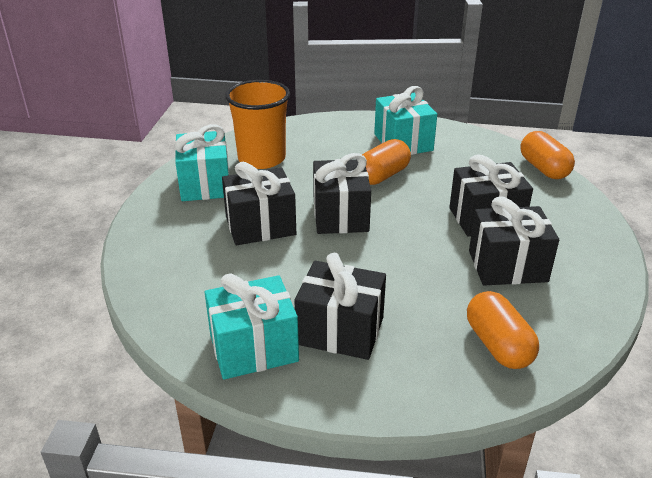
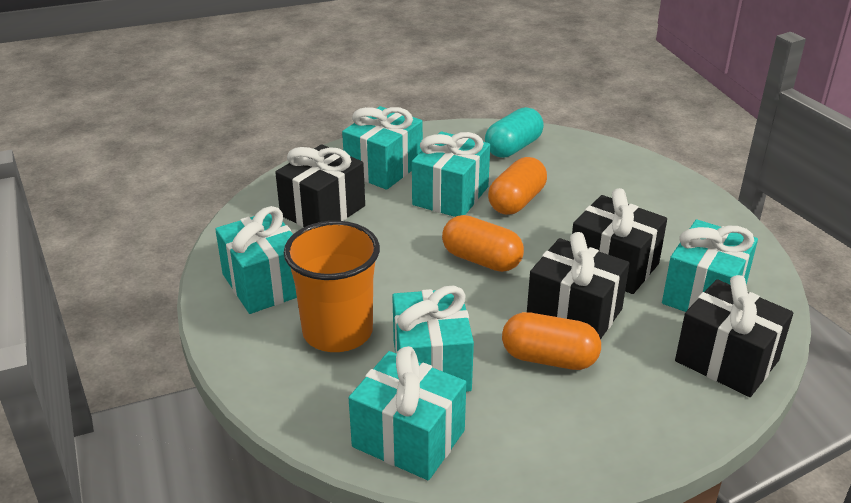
black gift: 5 -> 4
turquoise capsule: 0 -> 1
turquoise gift: 3 -> 6

